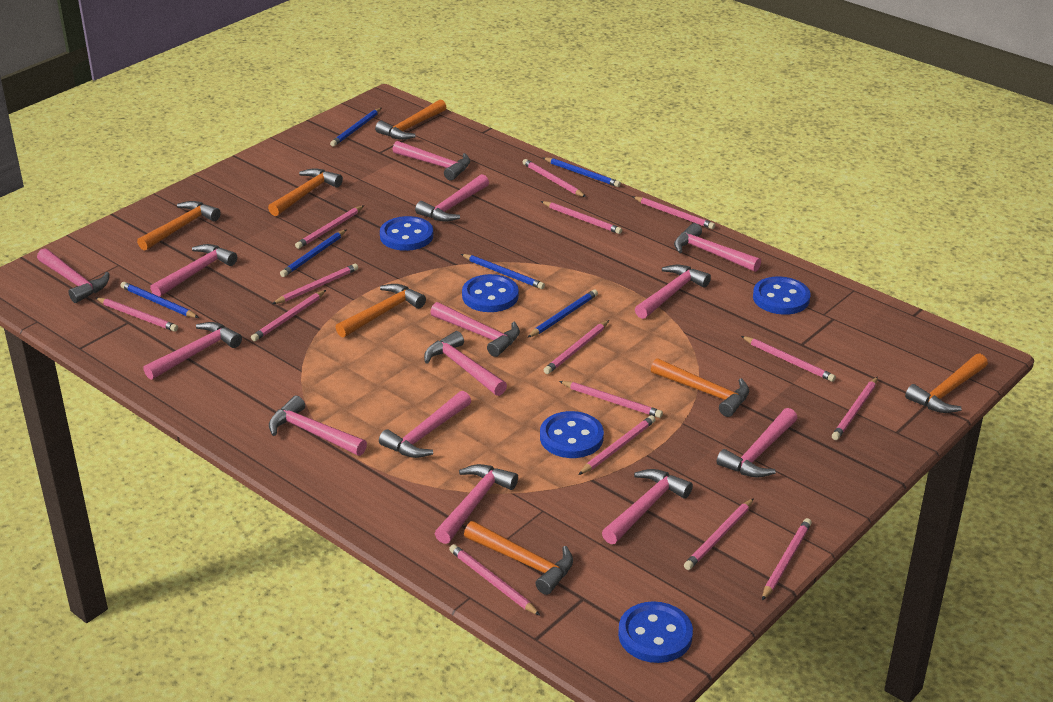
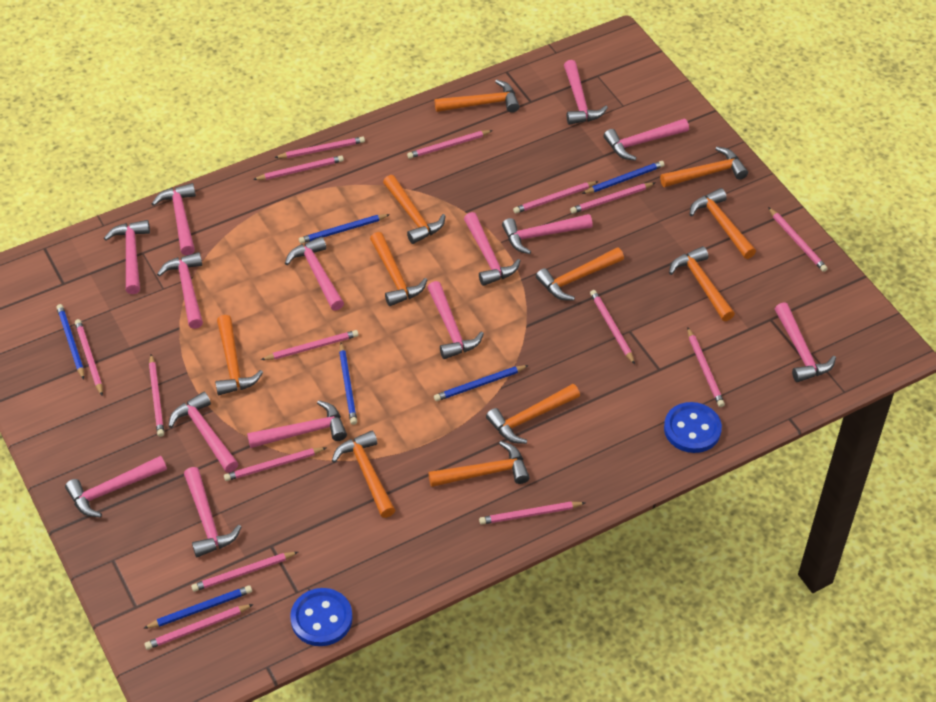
blue button: 5 -> 2
orange hammer: 7 -> 11

